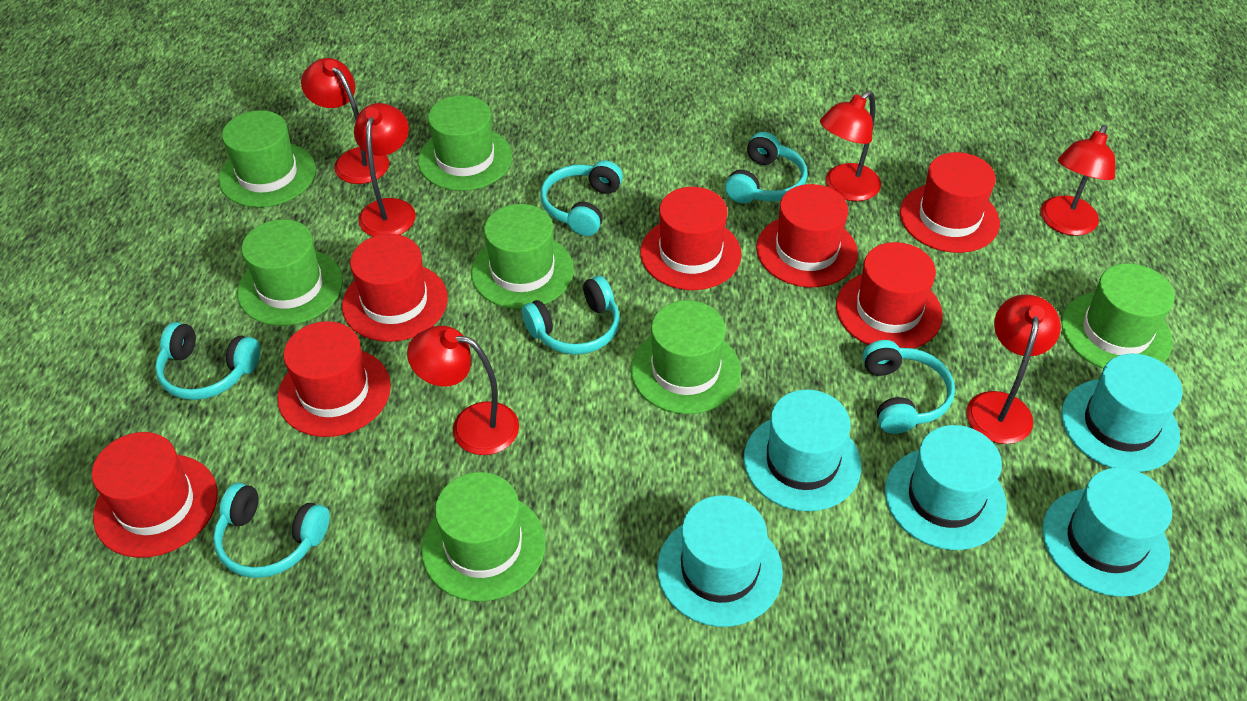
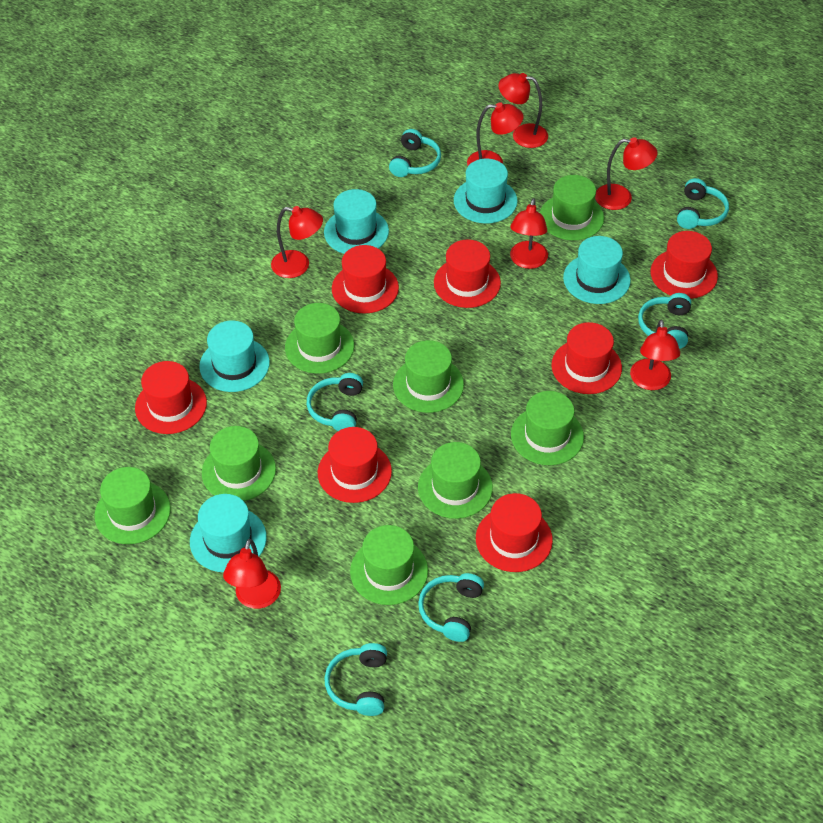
green hat: 7 -> 8
red lamp: 6 -> 7

